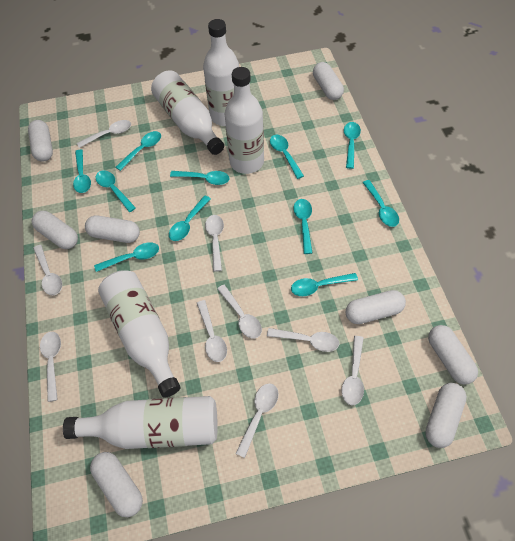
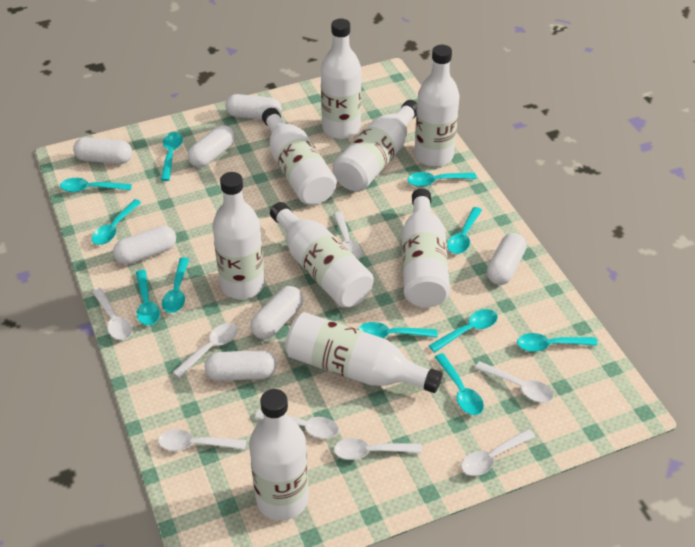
white bottle: 5 -> 9
white capsule: 8 -> 7
white spoon: 9 -> 8

